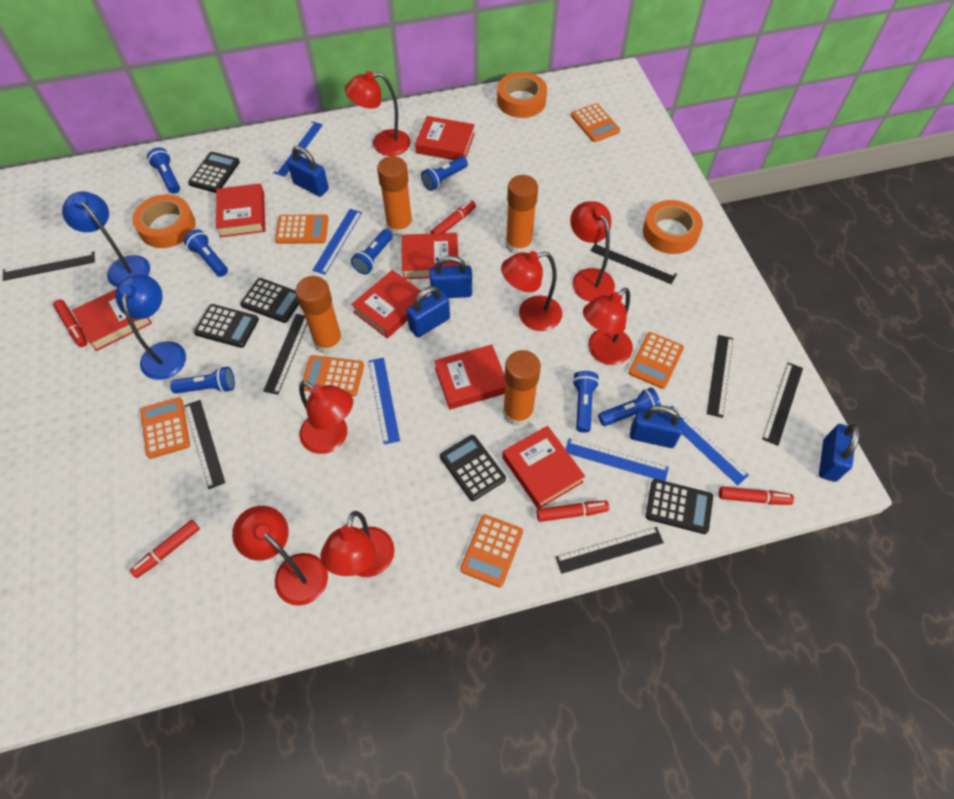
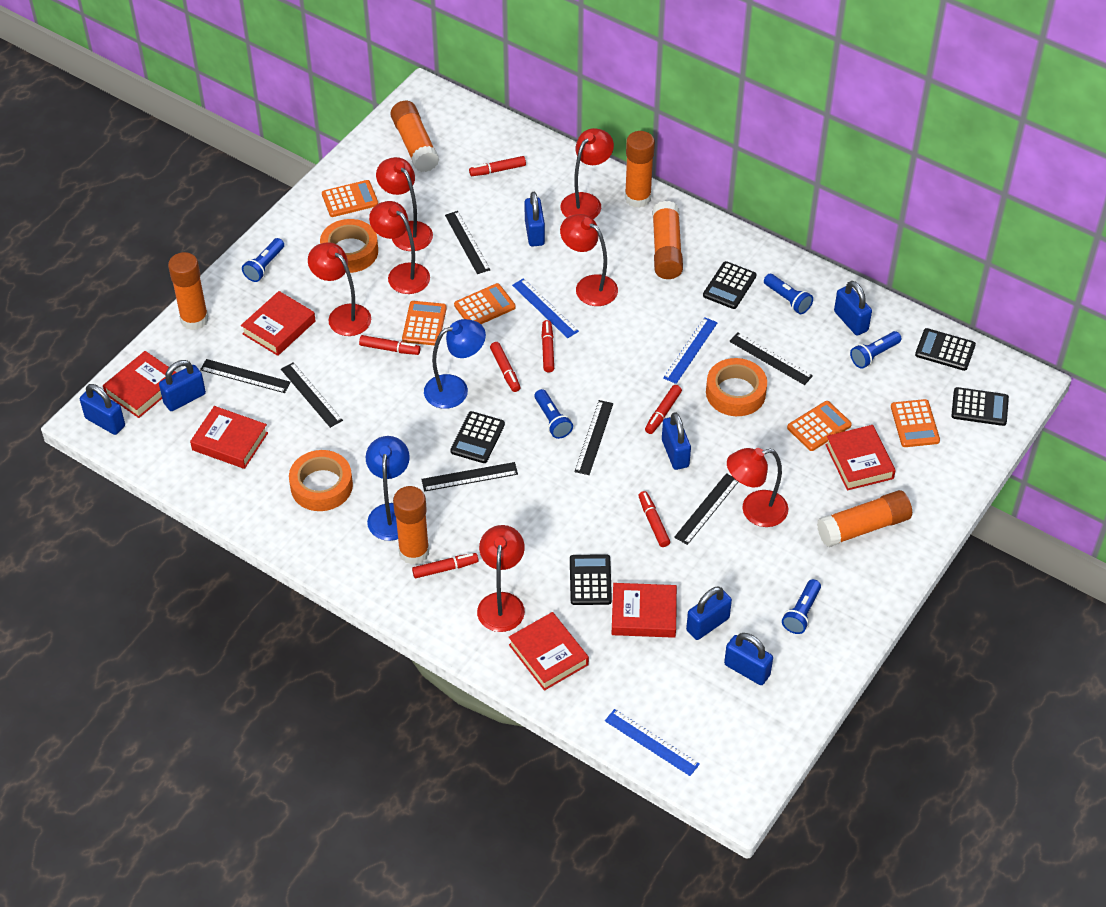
blue flashlight: 7 -> 5
blue padlock: 5 -> 7
blue ruler: 5 -> 3
orange calculator: 6 -> 5
orange glue stick: 4 -> 6
red book: 7 -> 6
red marker: 5 -> 7

